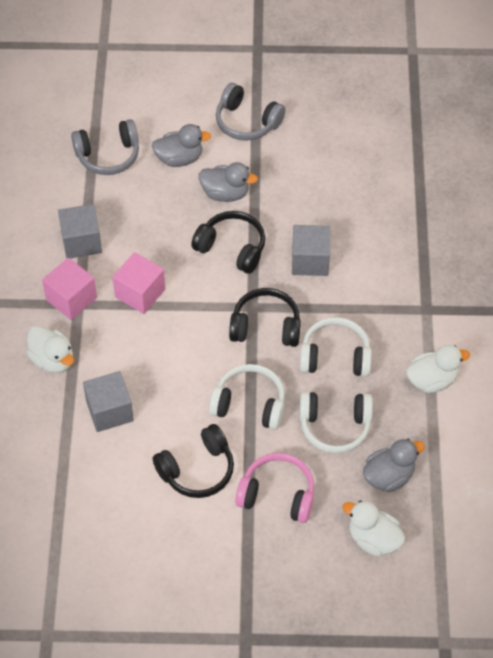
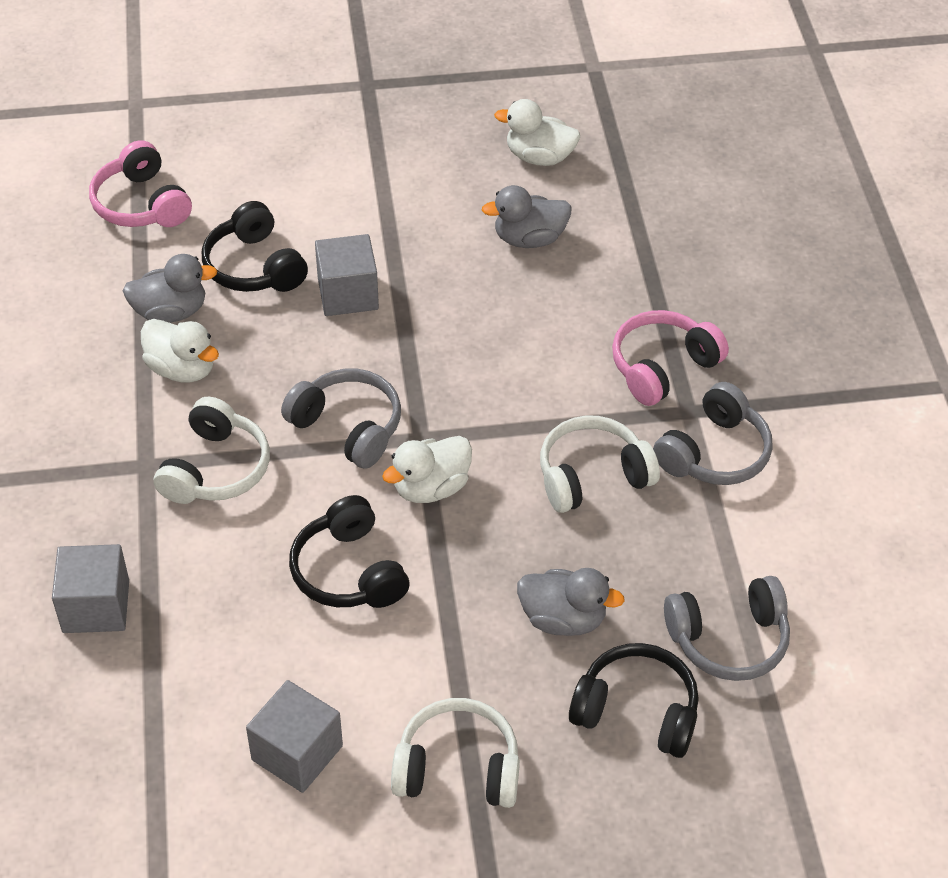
grey headphones: 2 -> 3
pink cube: 2 -> 0
pink headphones: 1 -> 2

